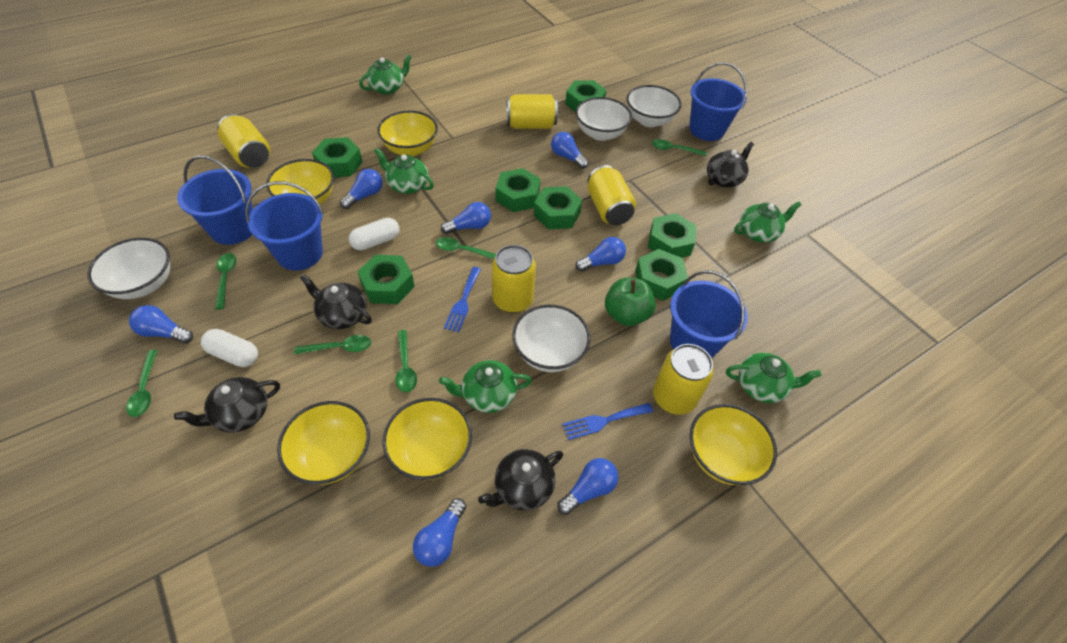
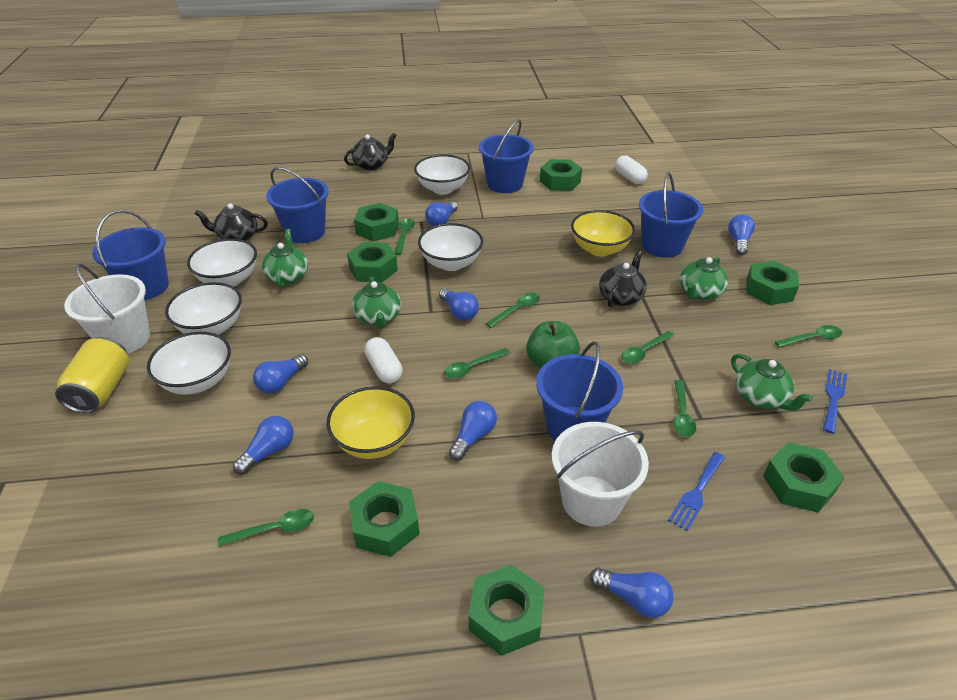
black teapot: 4 -> 3
blue bucket: 4 -> 5
green spoon: 6 -> 7
green teapot: 5 -> 4
white bowl: 4 -> 5
white bucket: 0 -> 2
yellow bowl: 5 -> 2
yellow can: 5 -> 1

